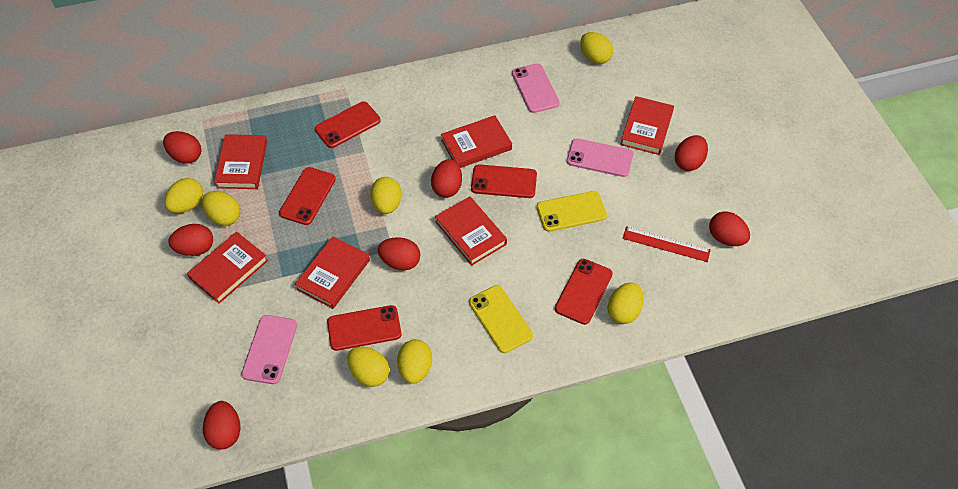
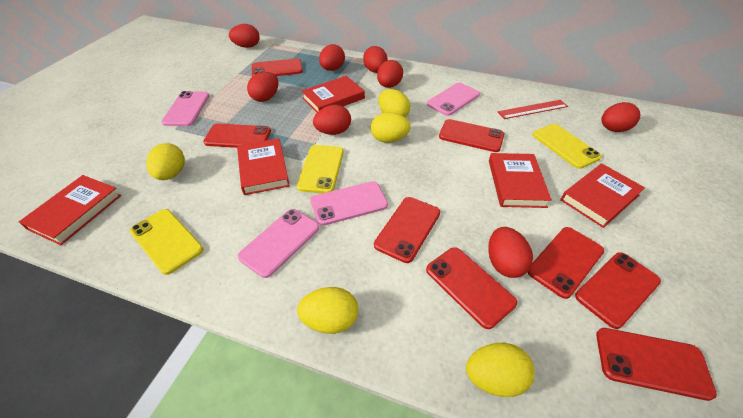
pink phone: 3 -> 4
red book: 6 -> 5
red egg: 7 -> 8
red phone: 5 -> 8
yellow egg: 7 -> 5
yellow phone: 2 -> 3

